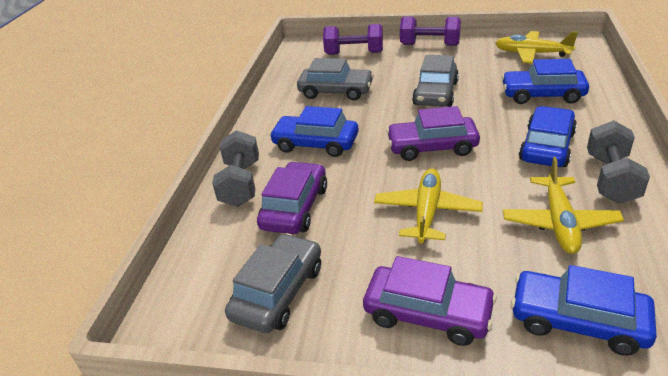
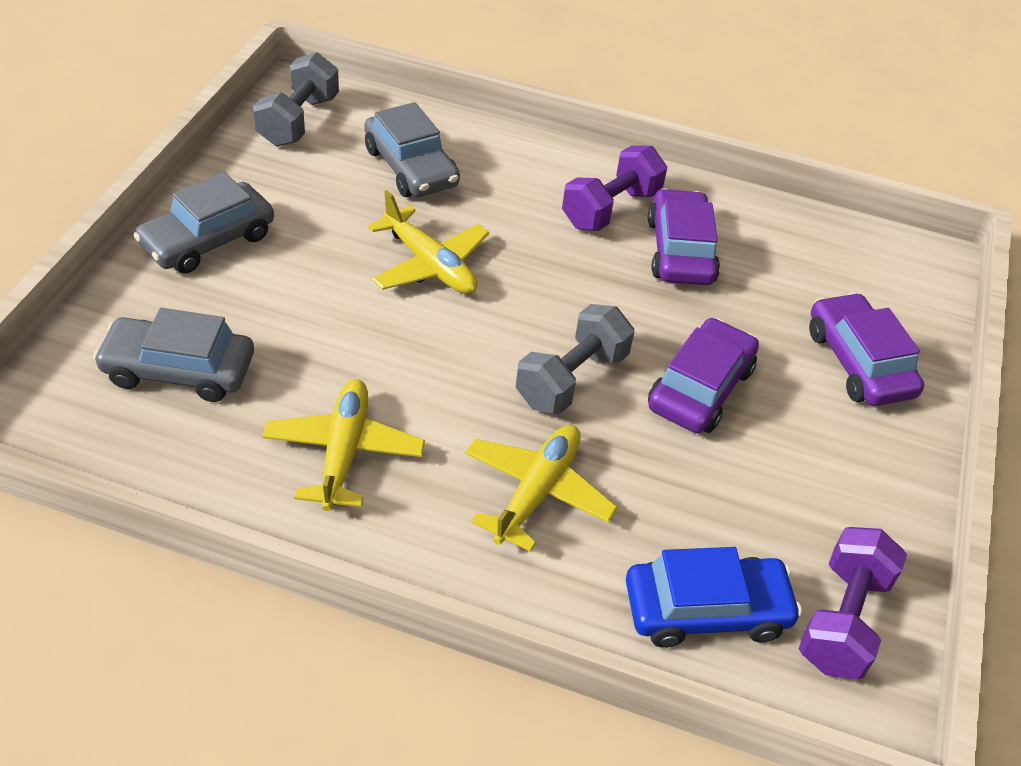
blue car: 4 -> 1

